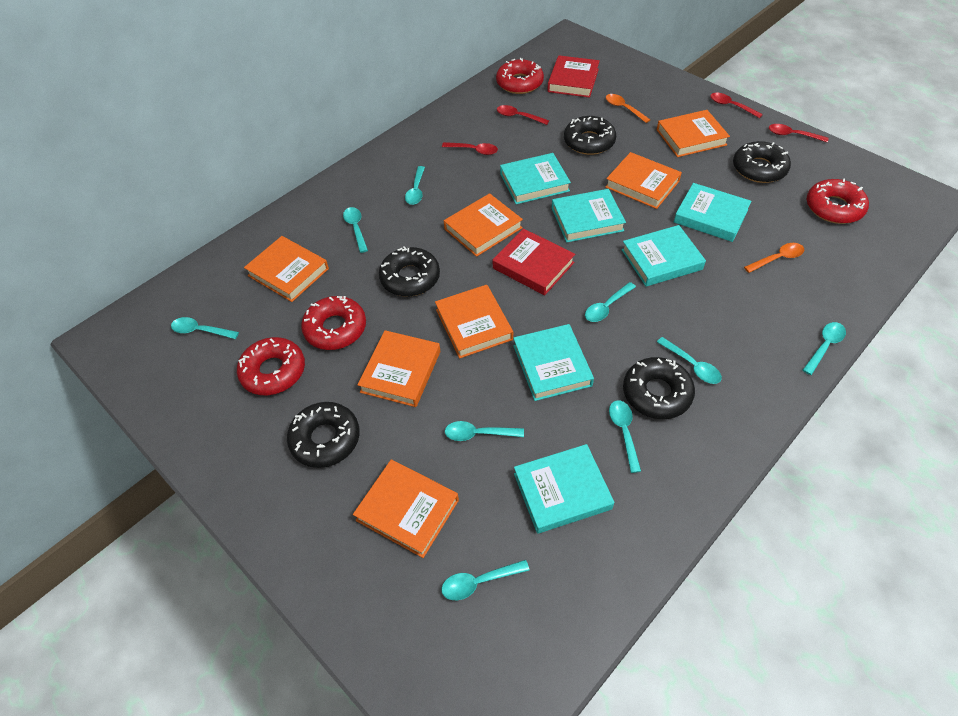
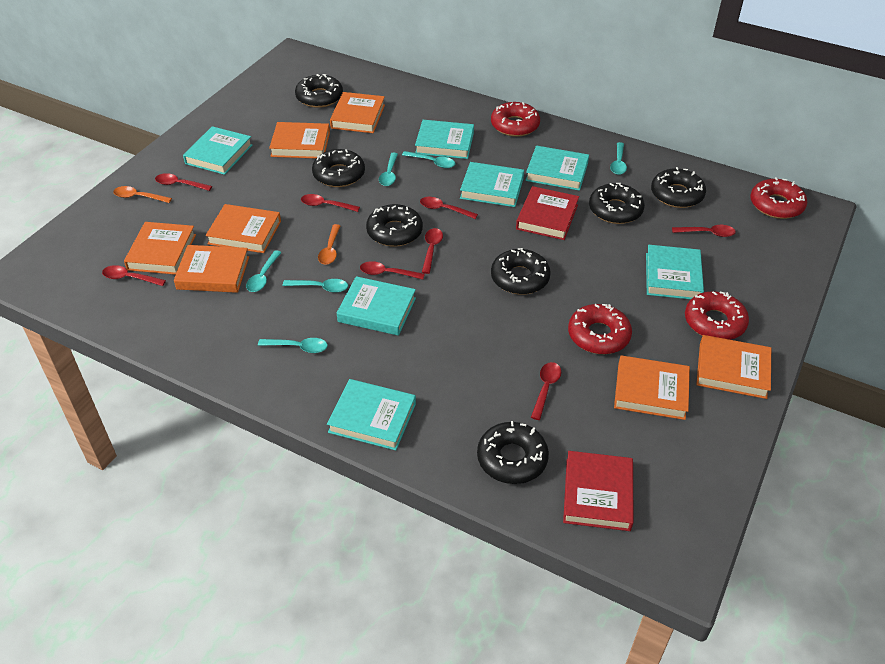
black donut: 5 -> 7
red spoon: 4 -> 8
turquoise book: 6 -> 7
turquoise spoon: 9 -> 6

